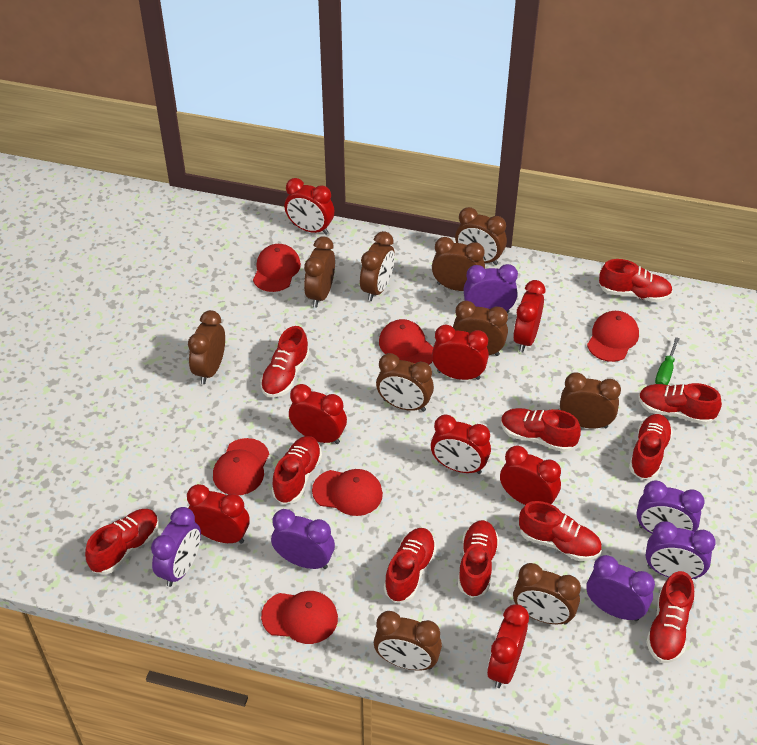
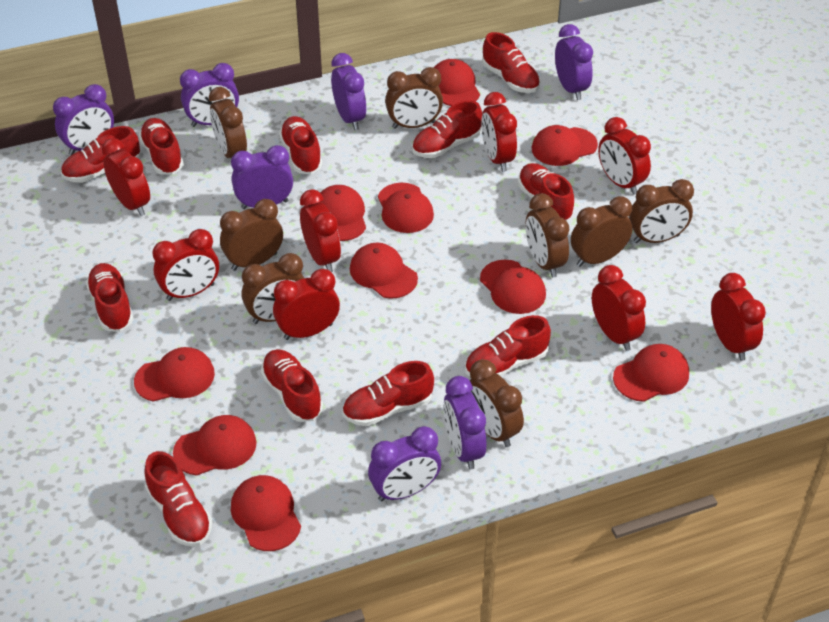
brown clock: 10 -> 8
green screwdriver: 1 -> 0
purple clock: 6 -> 7
red cap: 6 -> 10

